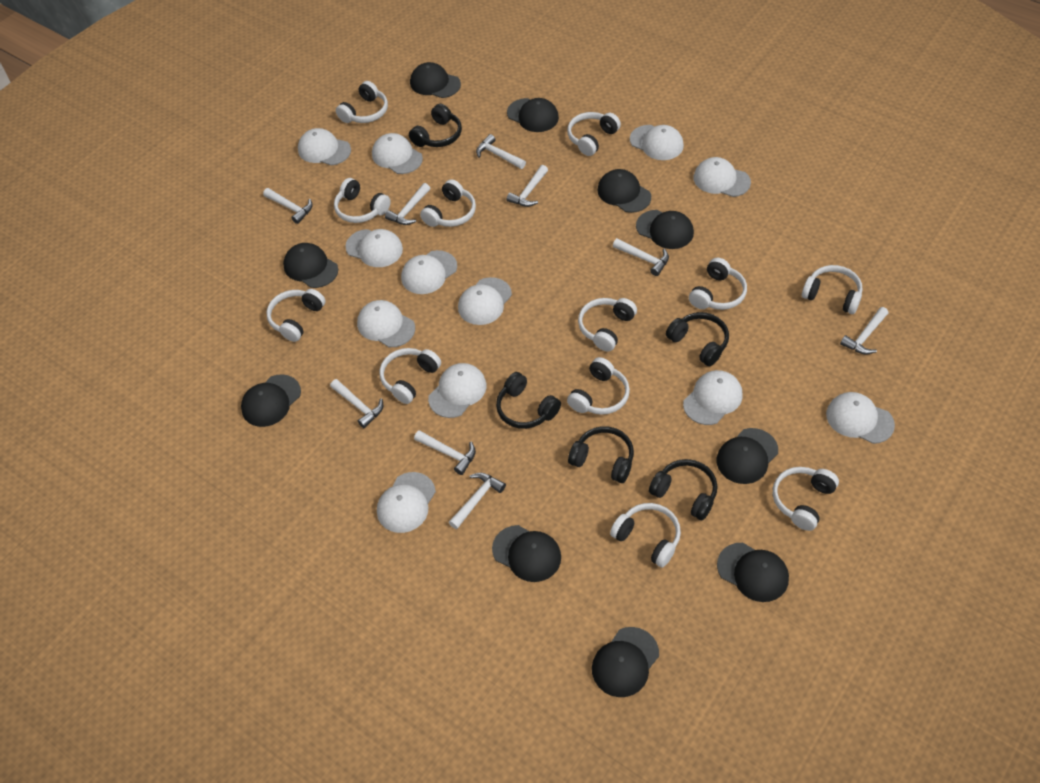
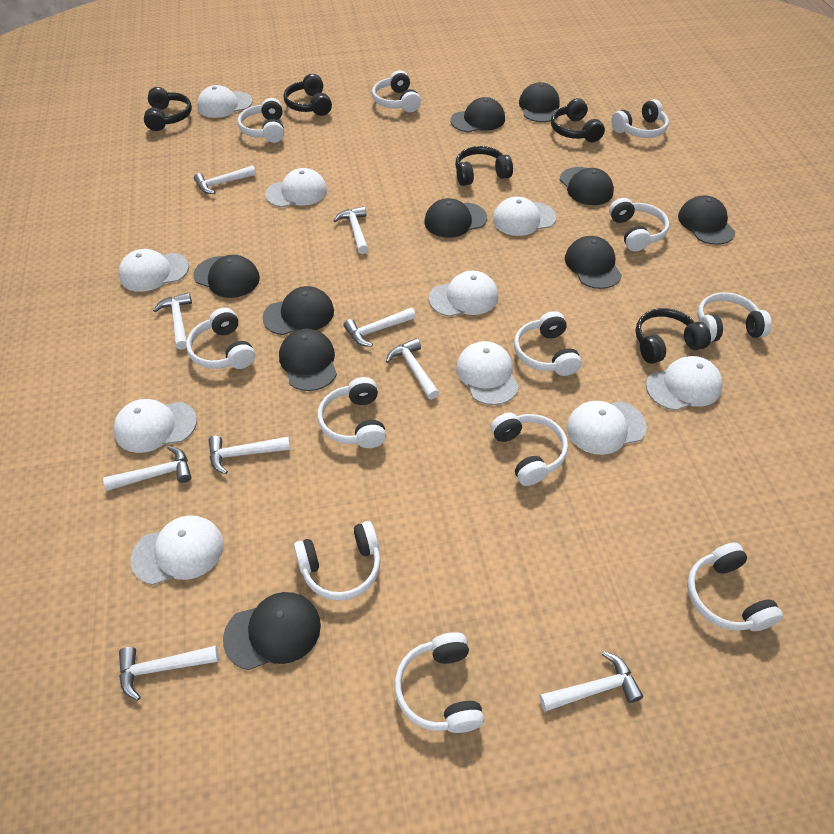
white cap: 12 -> 10

